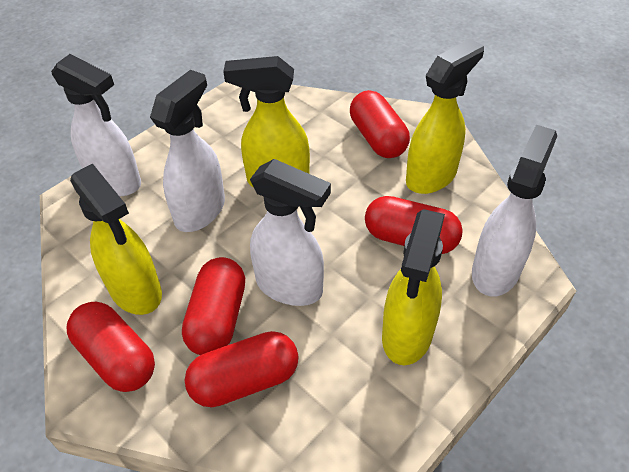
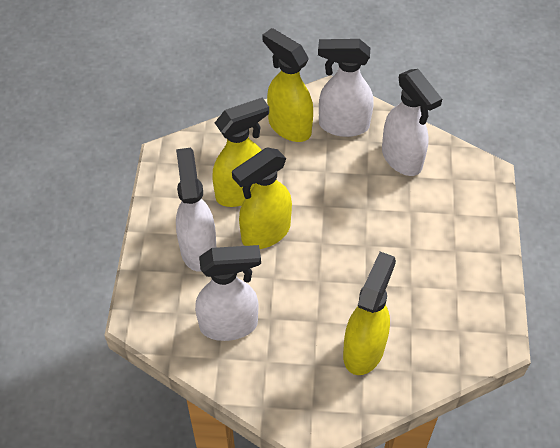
red capsule: 5 -> 0

